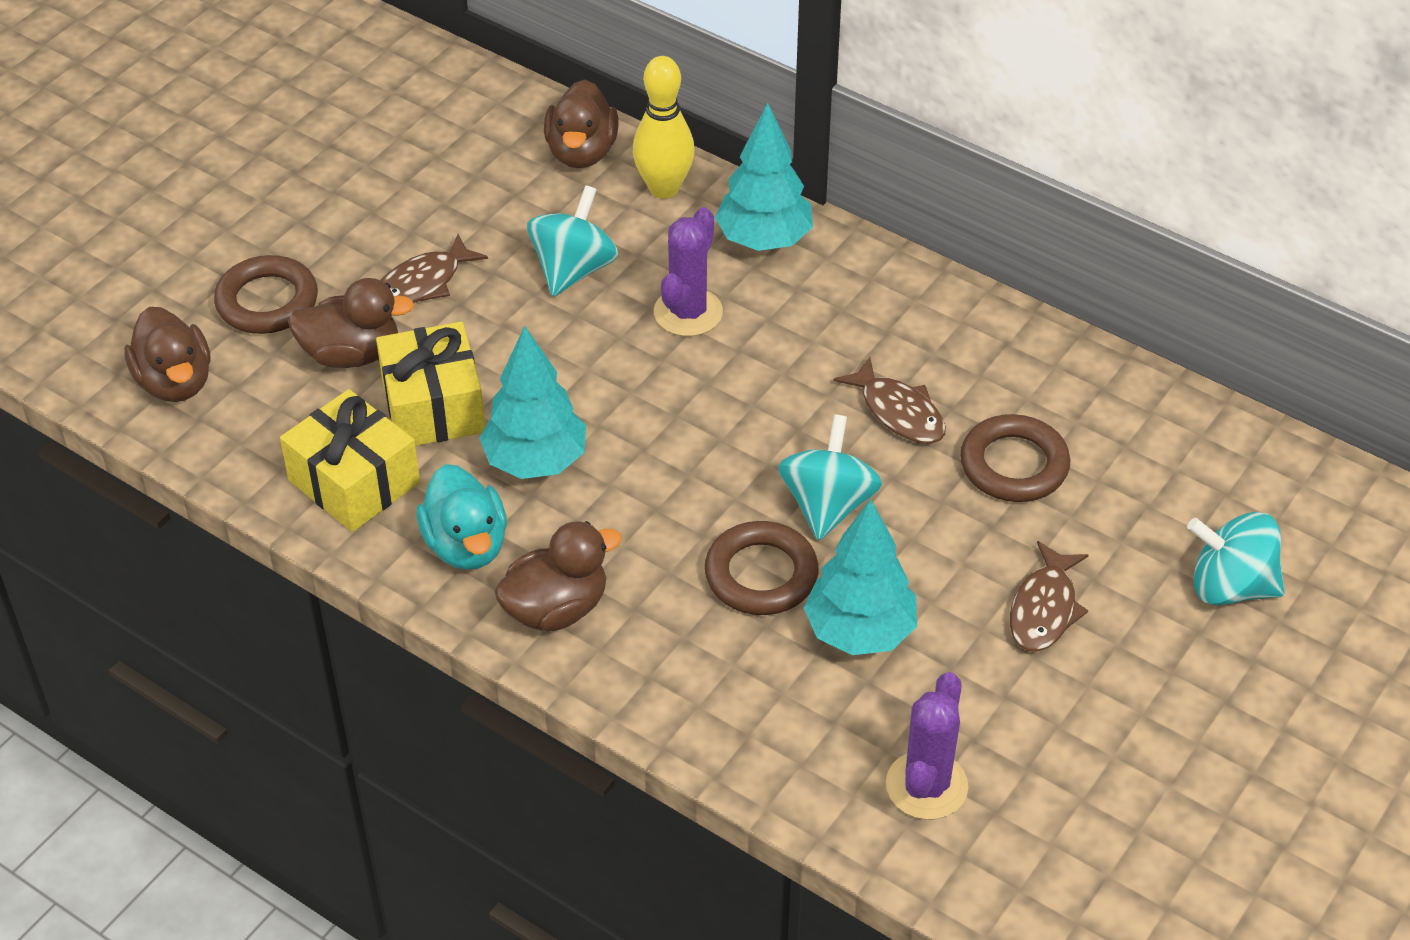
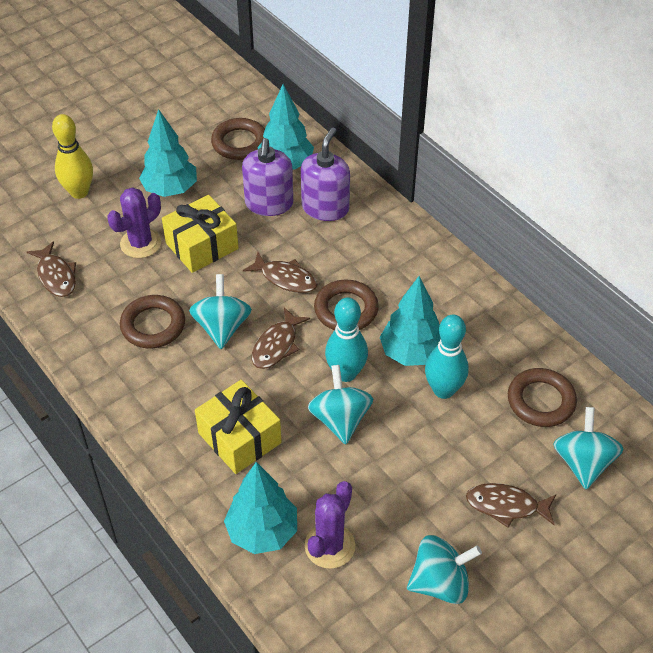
brown duck: 4 -> 0
brown fish: 3 -> 4
brown ring: 3 -> 4
purple soap dispenser: 0 -> 2
turquoise bowling pin: 0 -> 2
turquoise duck: 1 -> 0
turquoise spinning top: 3 -> 4
turquoise tree: 3 -> 4

